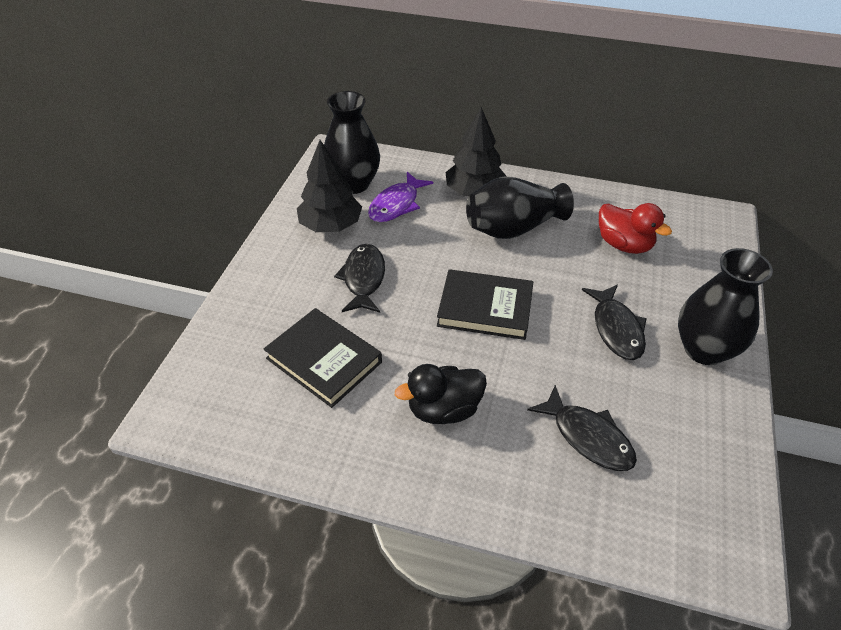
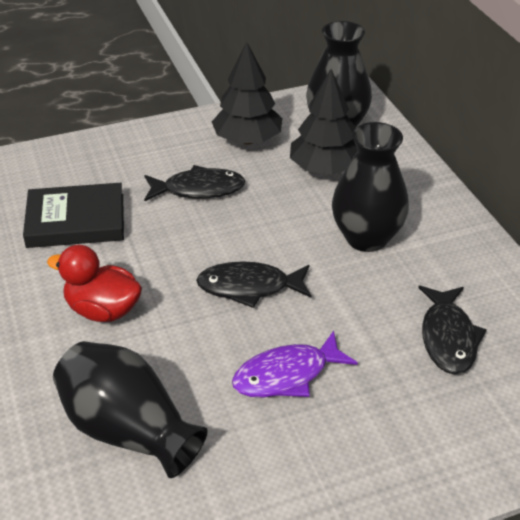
black book: 2 -> 1
black duck: 1 -> 0

